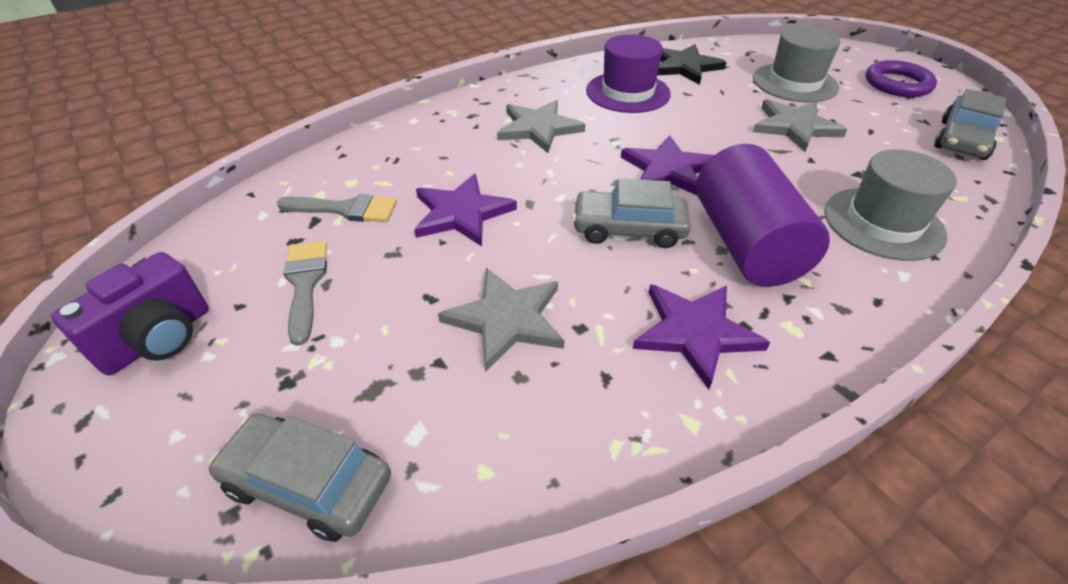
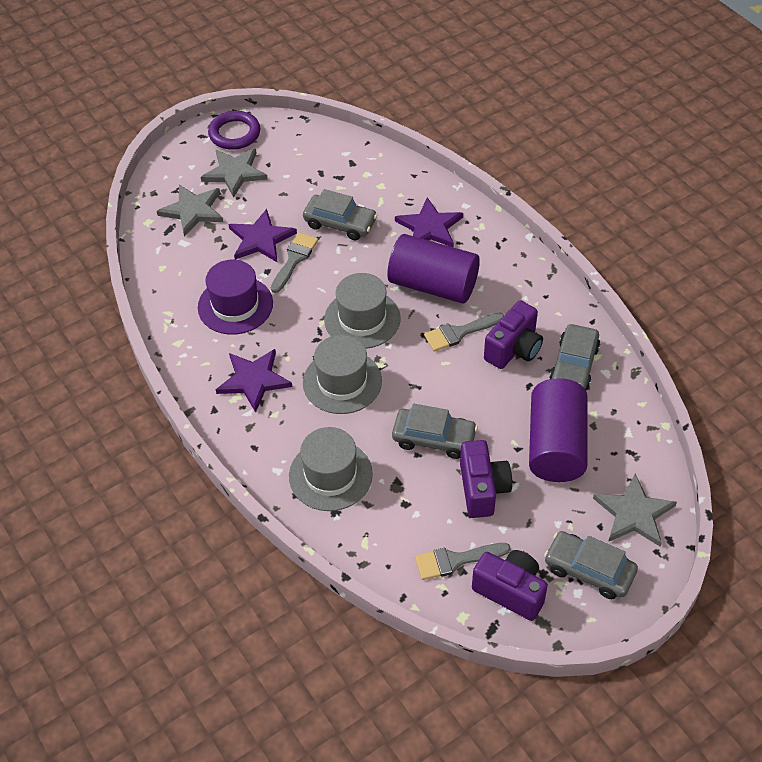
black star: 1 -> 0
grey brush: 2 -> 3
grey car: 3 -> 4
grey hat: 2 -> 3
purple camera: 1 -> 3
purple cylinder: 1 -> 2

